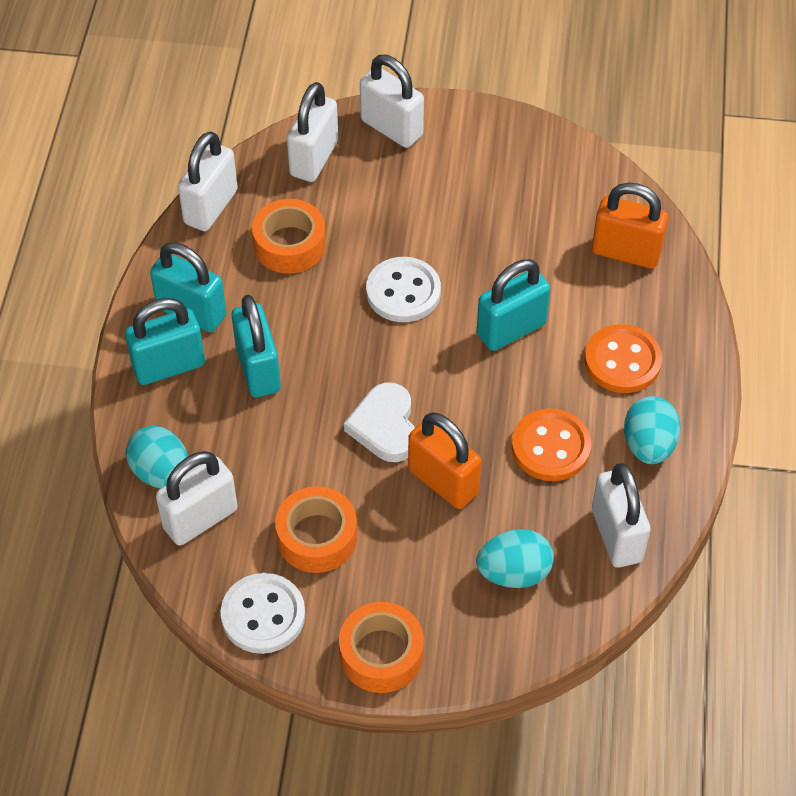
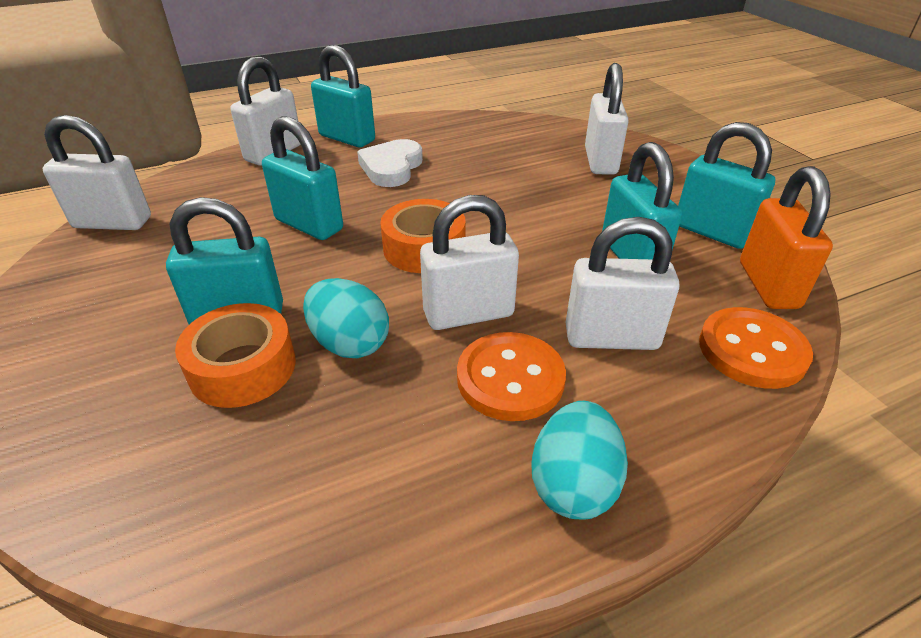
orange padlock: 2 -> 1
orange tape: 3 -> 2
turquoise egg: 3 -> 2
turquoise padlock: 4 -> 5
white button: 2 -> 0

